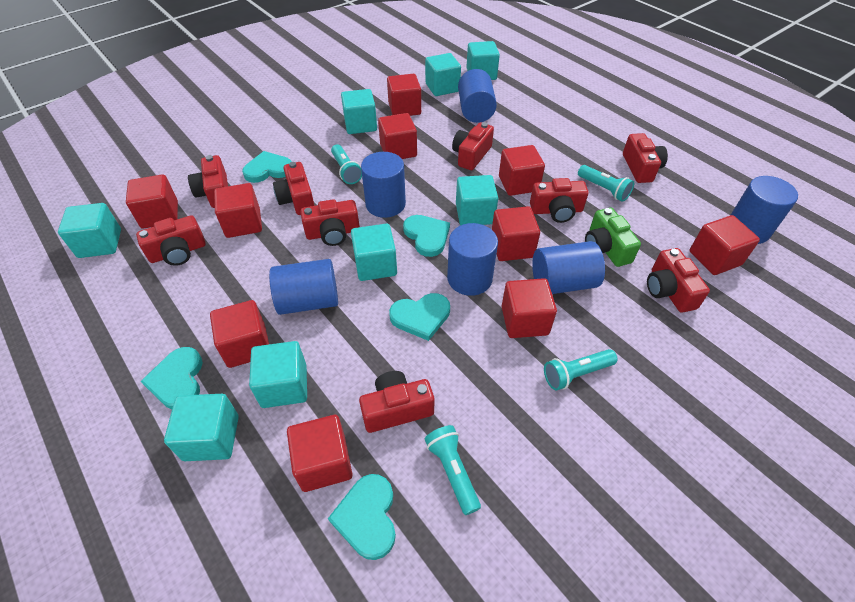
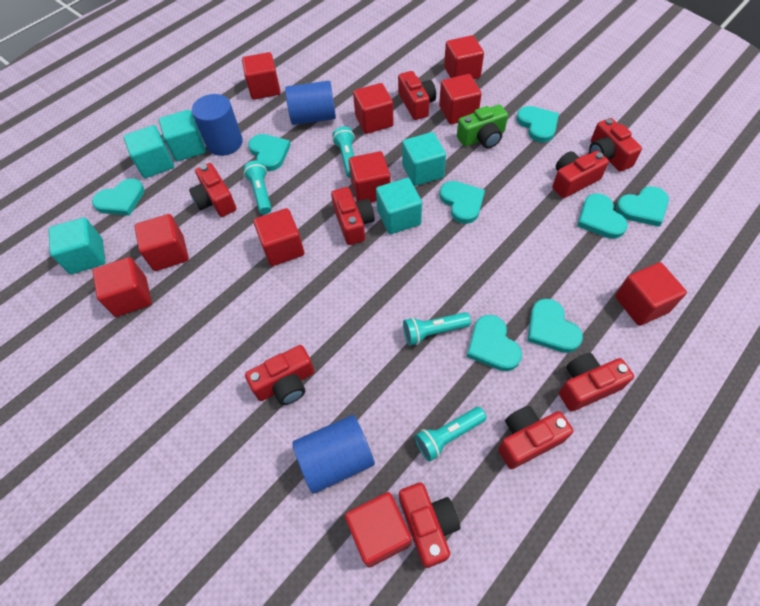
blue cylinder: 6 -> 3
turquoise cube: 8 -> 5
turquoise heart: 5 -> 8

